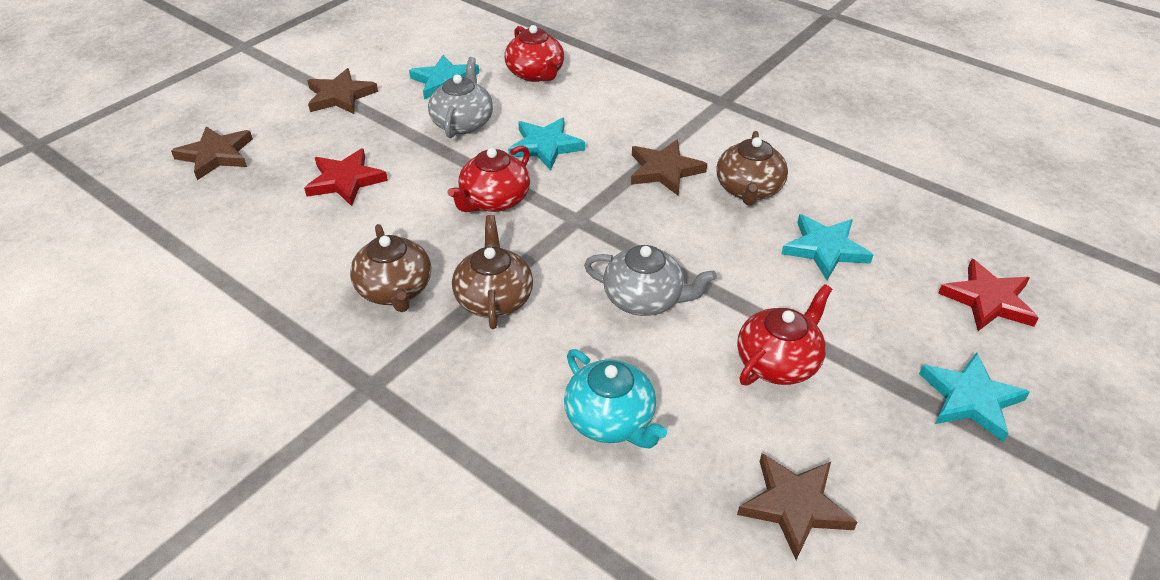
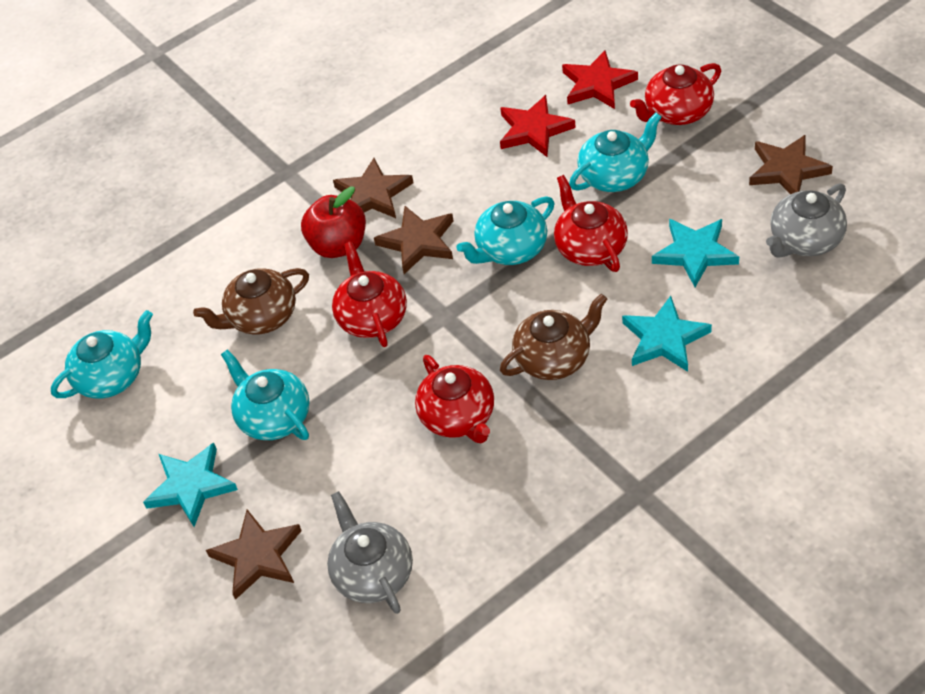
brown teapot: 3 -> 2
red apple: 0 -> 1
red teapot: 3 -> 4
turquoise star: 4 -> 3
turquoise teapot: 1 -> 4

